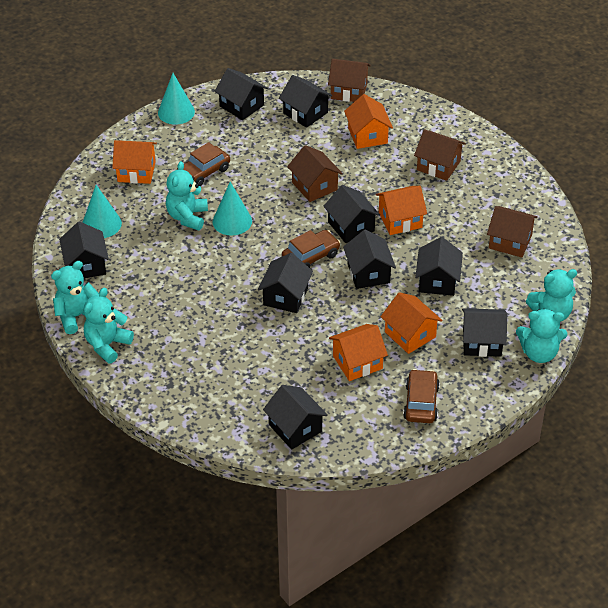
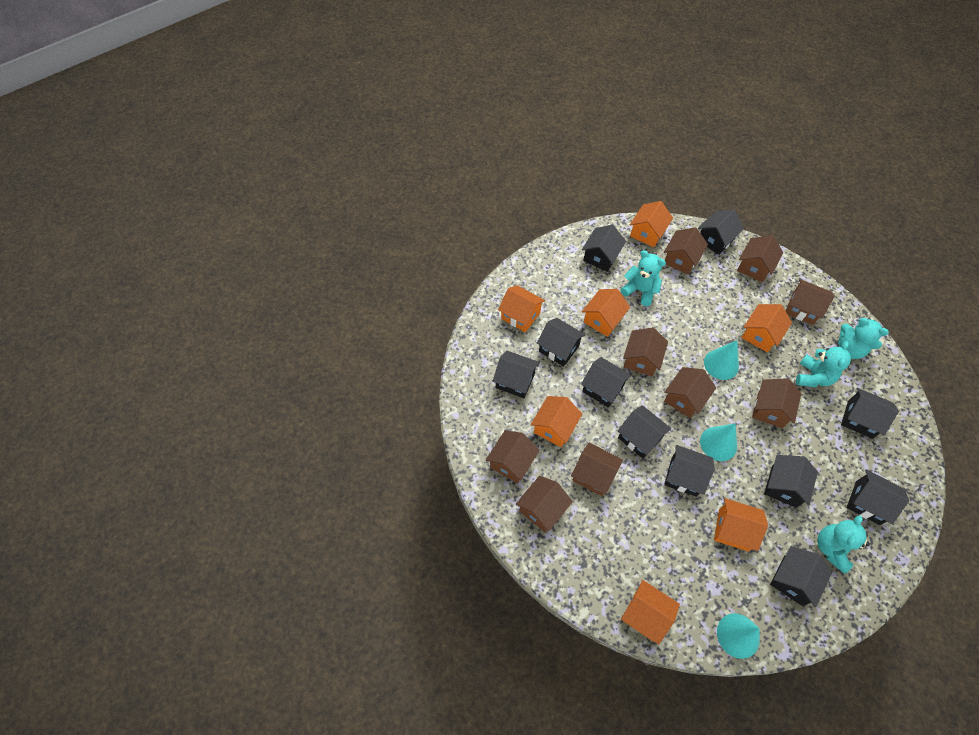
black house: 9 -> 11
brown car: 3 -> 0
brown house: 4 -> 9
orange house: 5 -> 7
turquoise teddy bear: 5 -> 4

